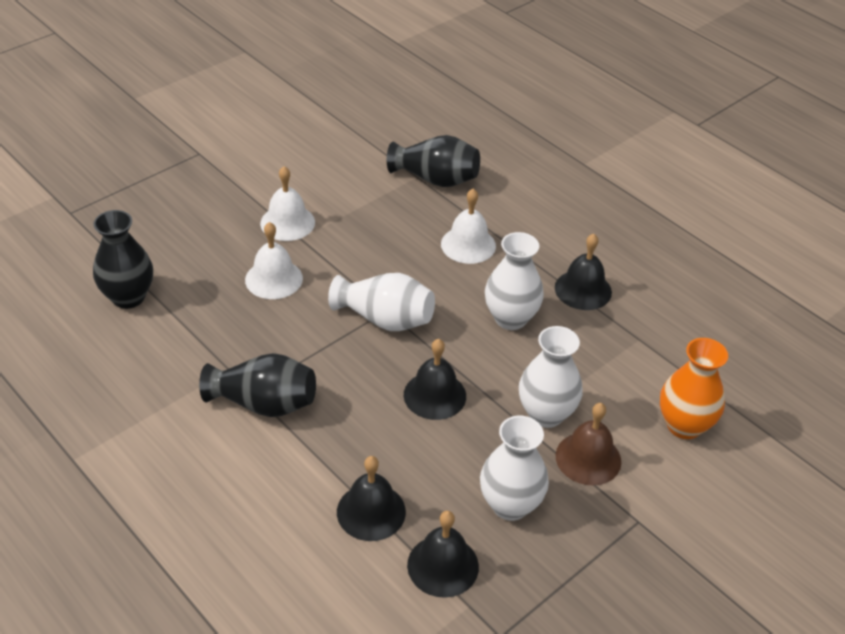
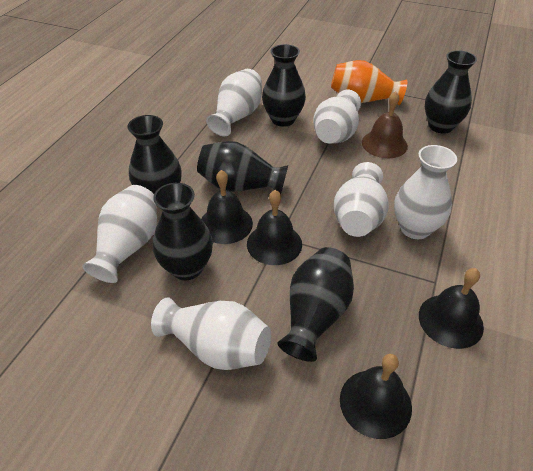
black vase: 3 -> 6
white bell: 3 -> 0
white vase: 4 -> 6

